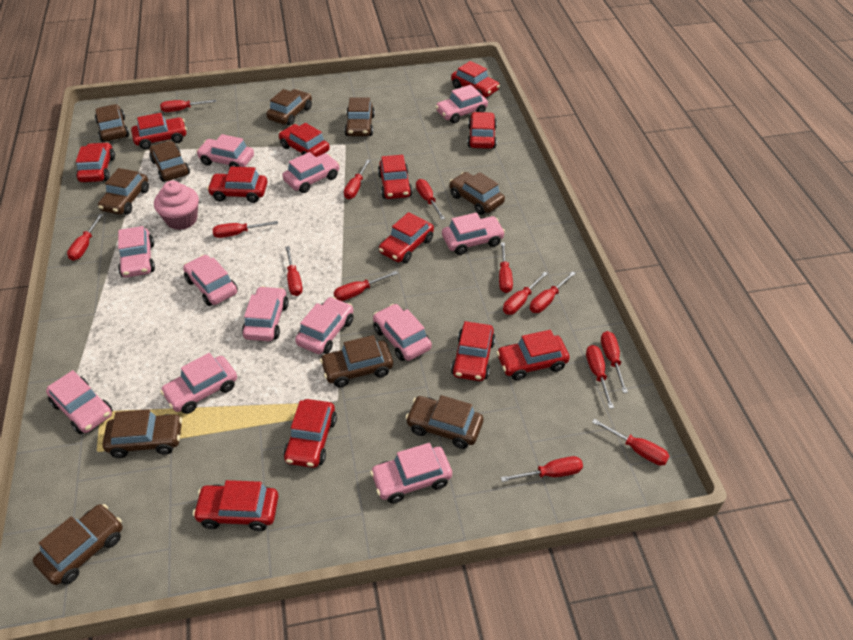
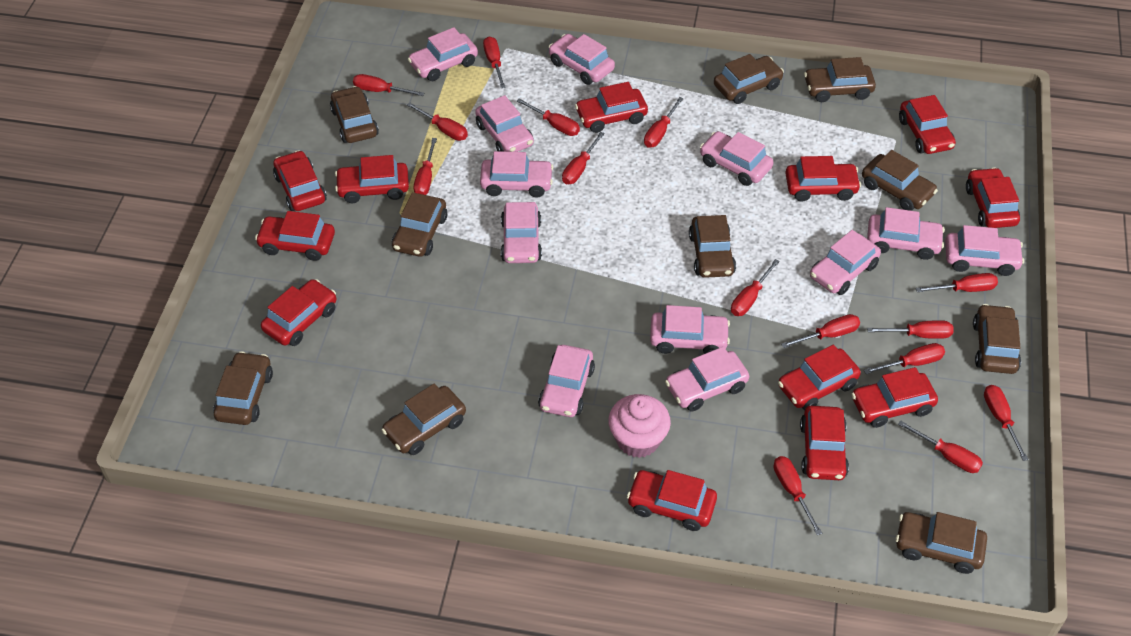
red screwdriver: 14 -> 15

